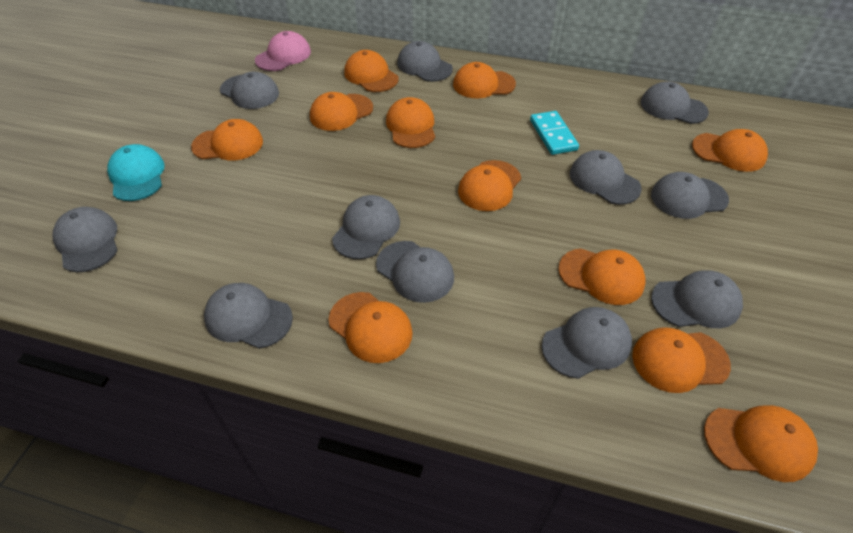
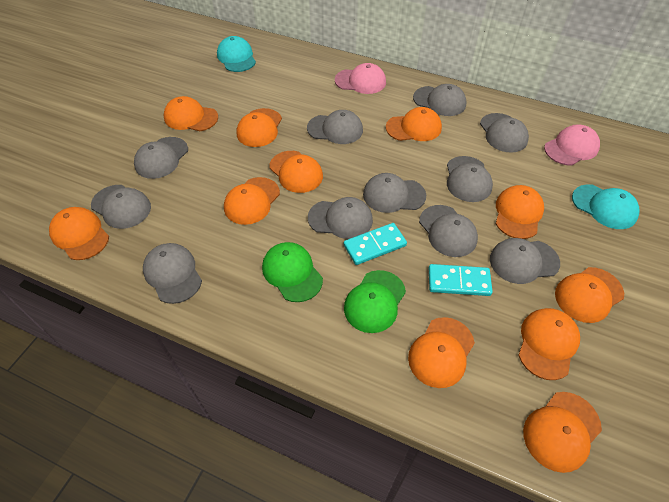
green cap: 0 -> 2
pink cap: 1 -> 2
turquoise cap: 1 -> 2
turquoise domino: 1 -> 2

